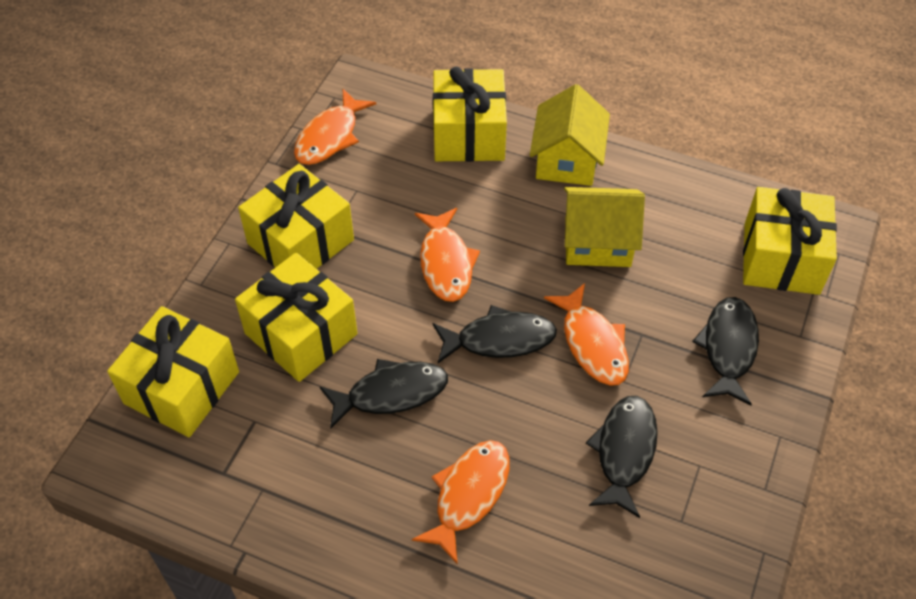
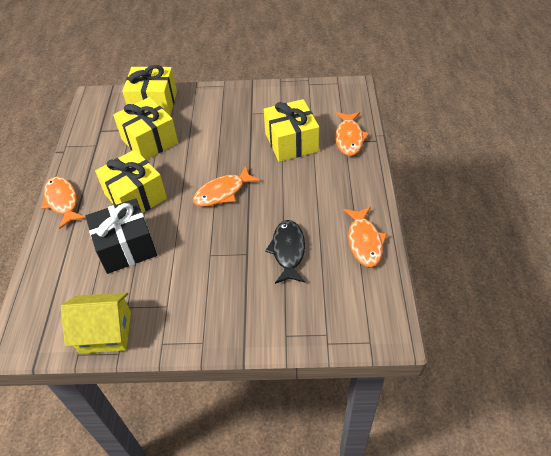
black fish: 4 -> 1
black gift: 0 -> 1
yellow gift: 5 -> 4
yellow house: 2 -> 1

